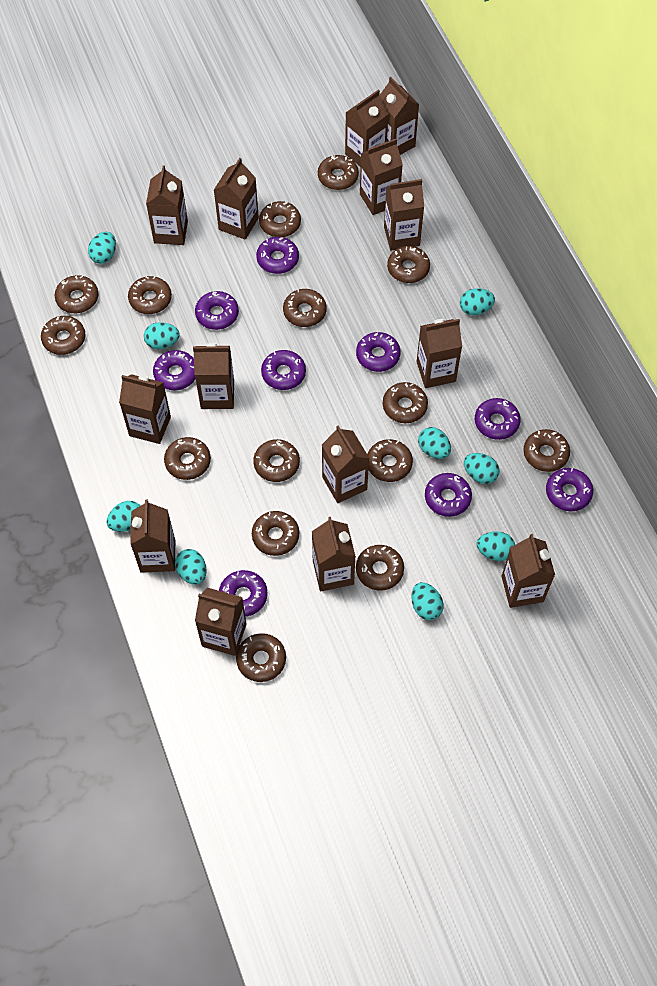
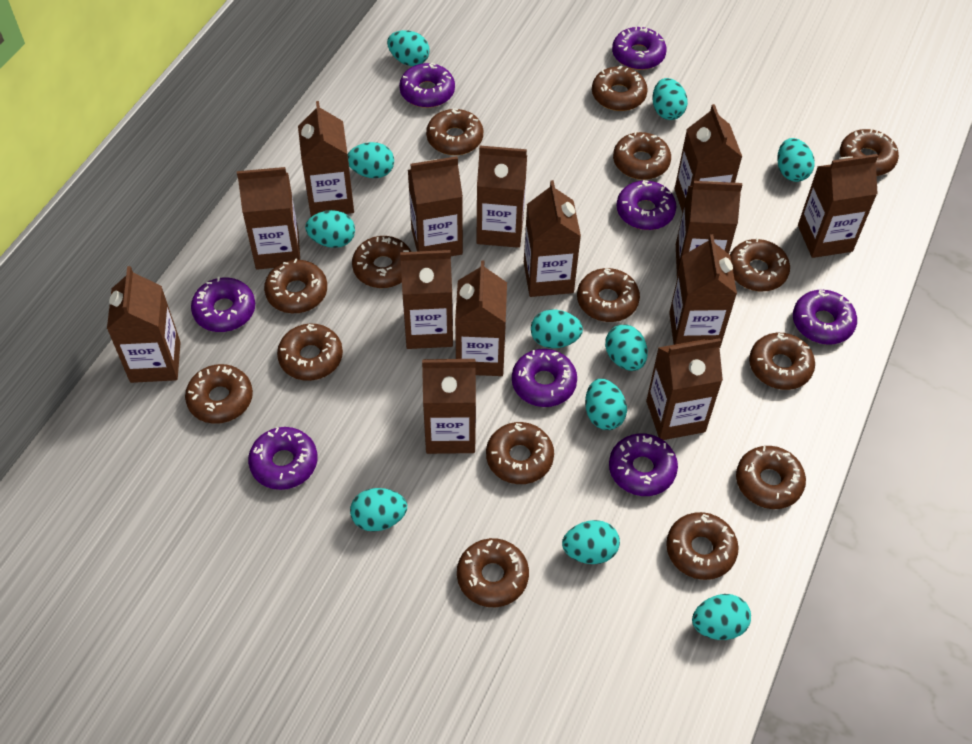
purple donut: 9 -> 8
turquoise egg: 9 -> 11

